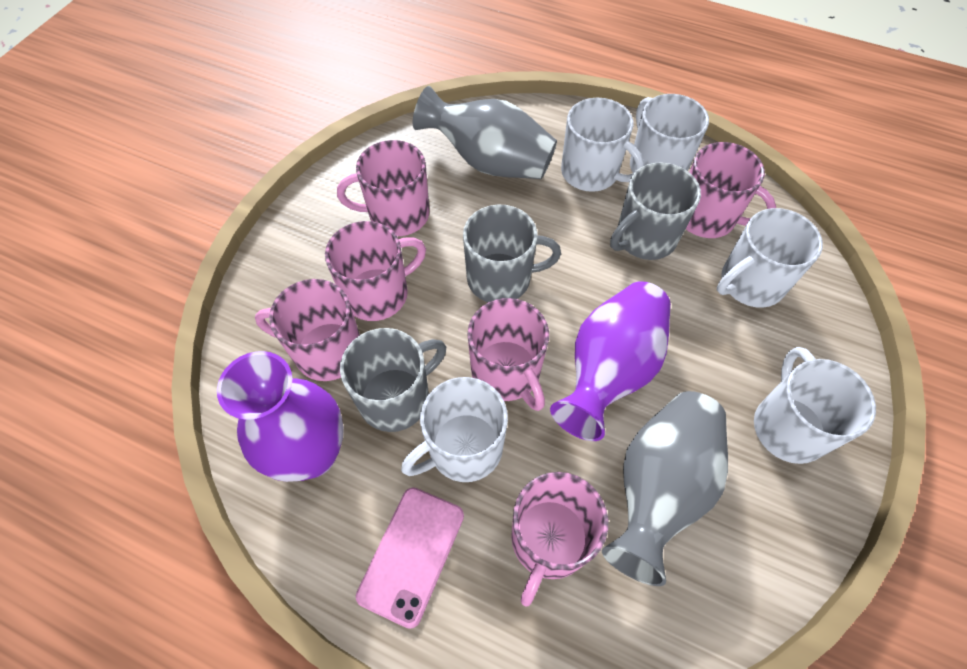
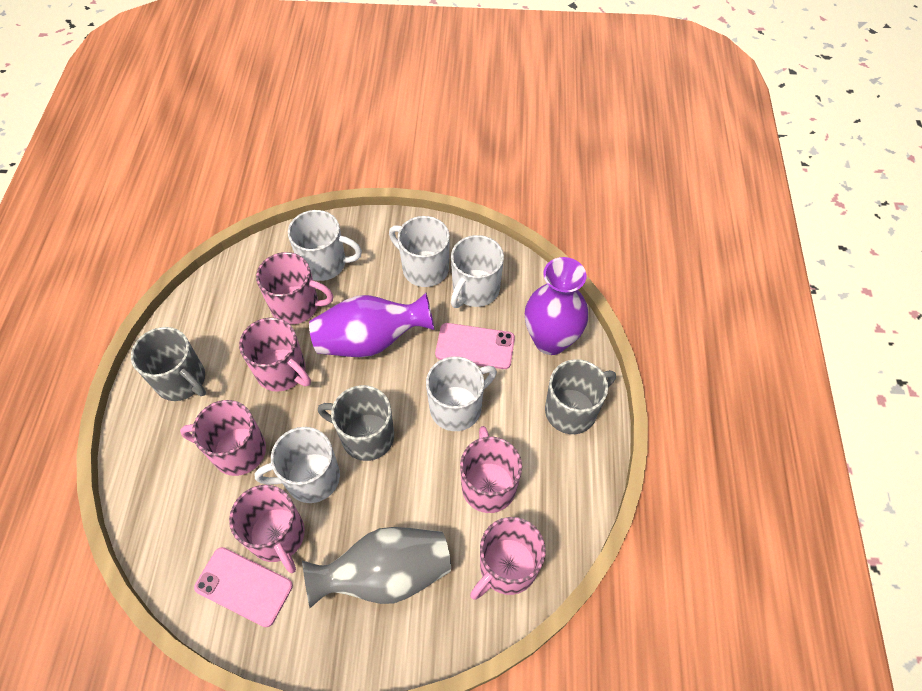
grey vase: 2 -> 1
pink phone: 1 -> 2

